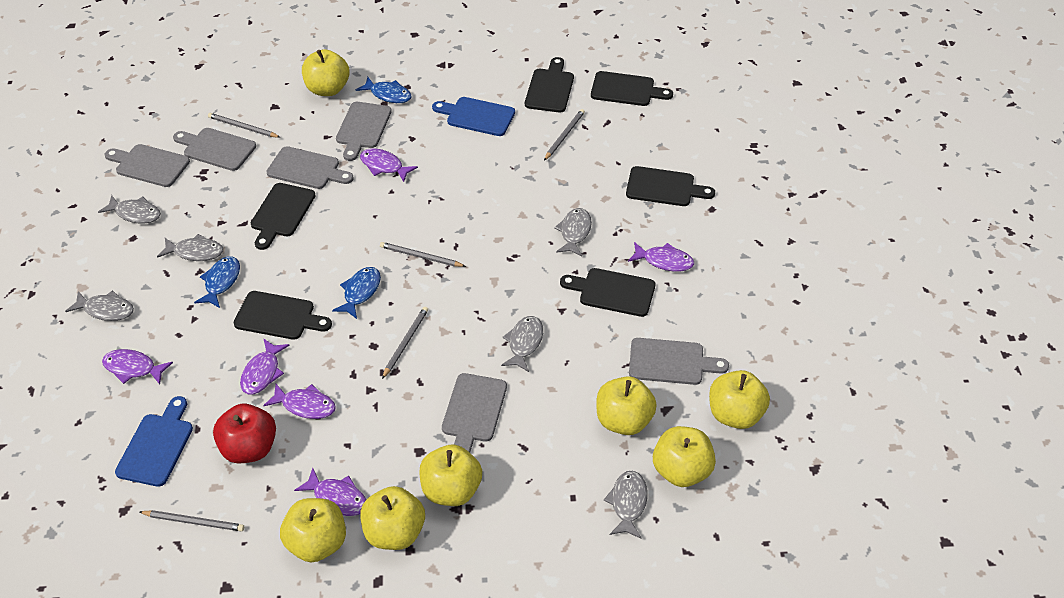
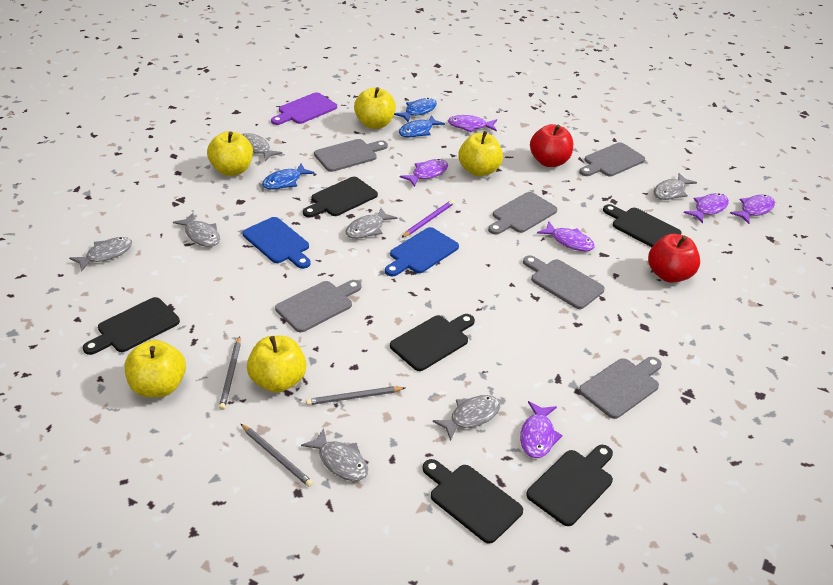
grey fish: 6 -> 7
grey pencil: 5 -> 3
purple cutting board: 0 -> 1
purple pencil: 0 -> 1
red apple: 1 -> 2
yellow apple: 7 -> 5

